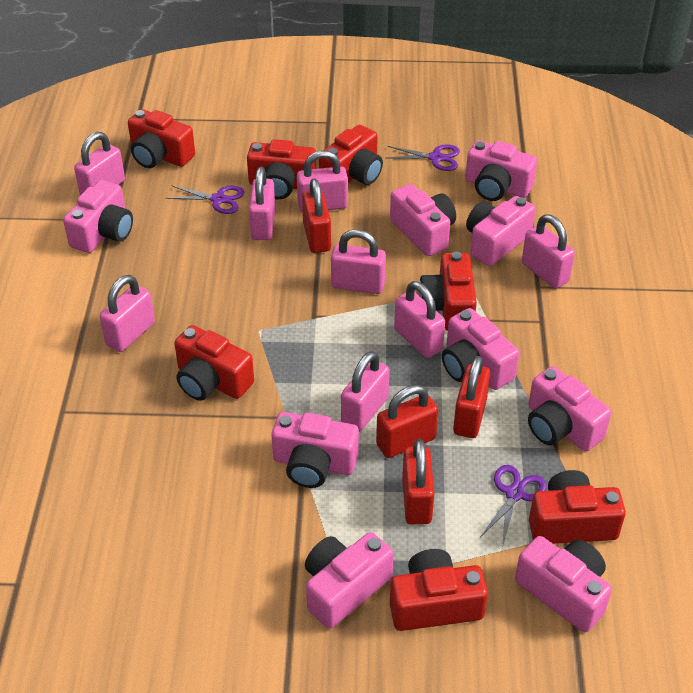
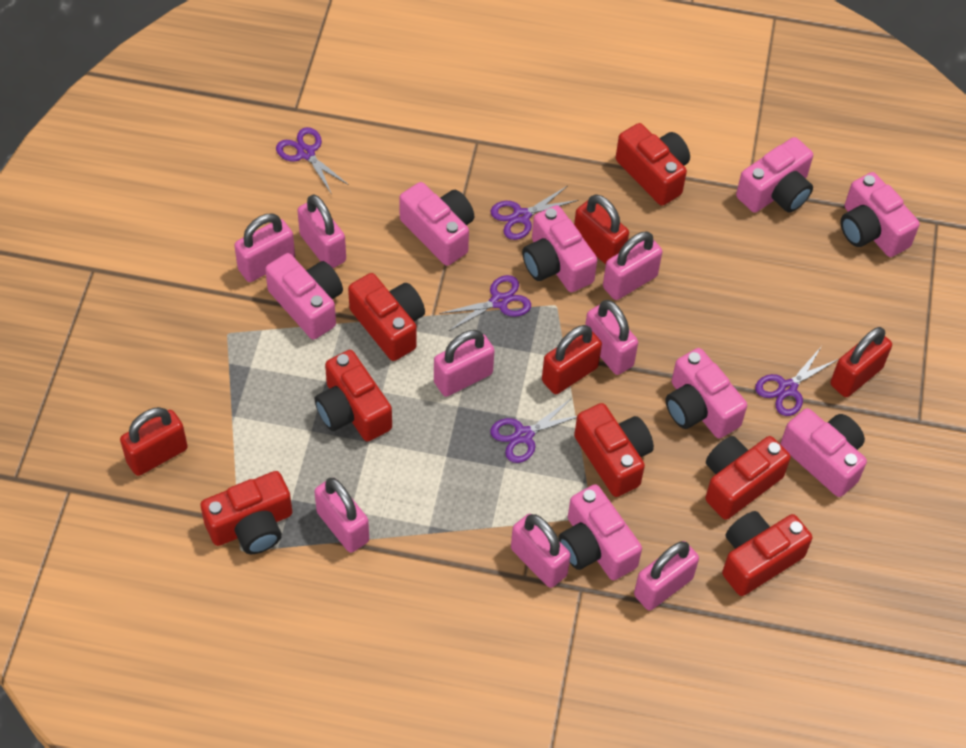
pink camera: 9 -> 8
purple scissors: 3 -> 5

